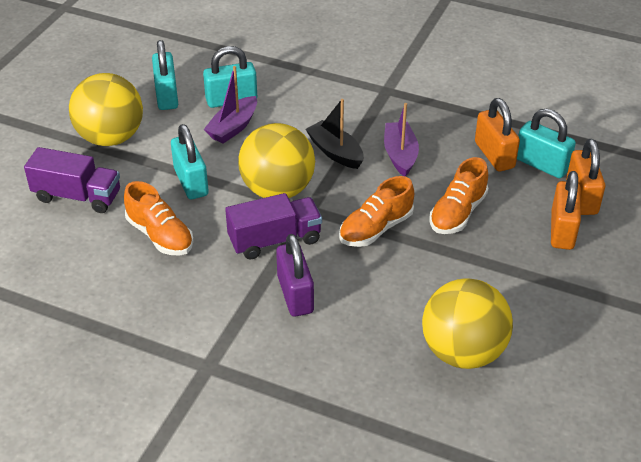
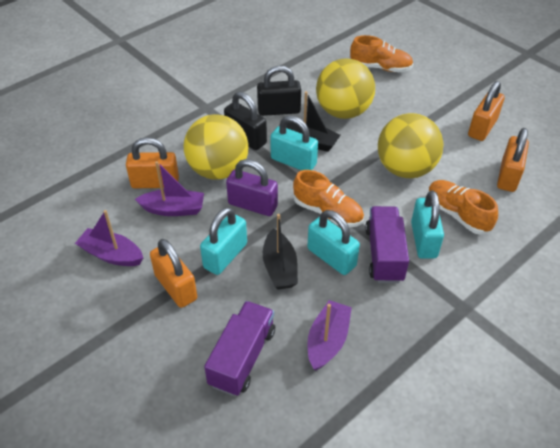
black boat: 1 -> 2
black padlock: 0 -> 2
orange padlock: 3 -> 4
purple boat: 2 -> 3

